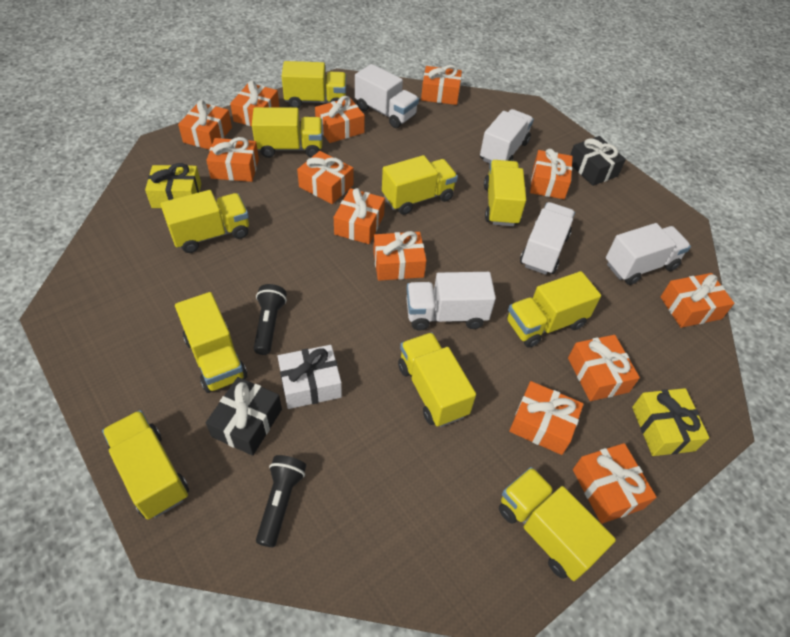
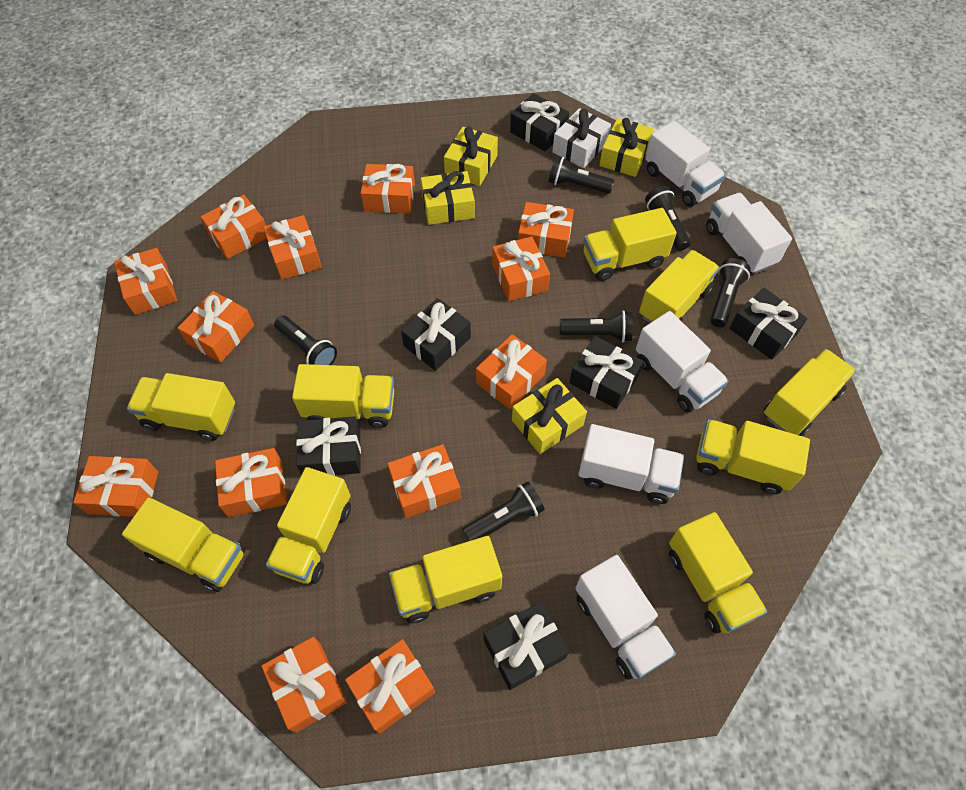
black flashlight: 2 -> 6
black gift: 2 -> 6
yellow gift: 2 -> 4

